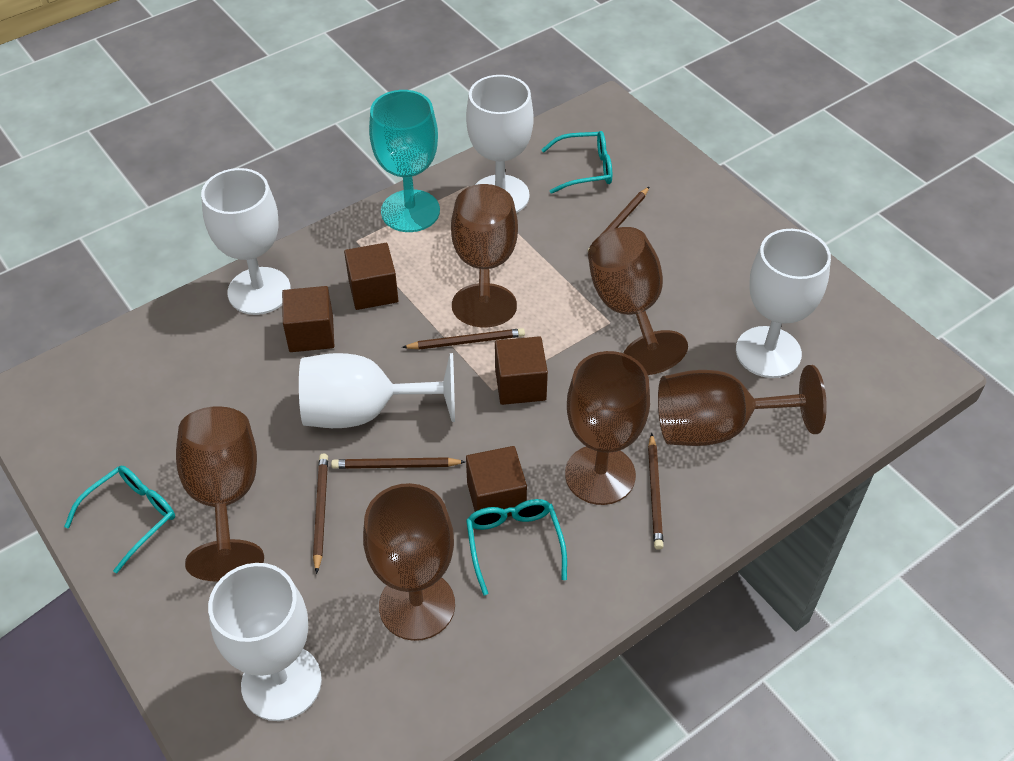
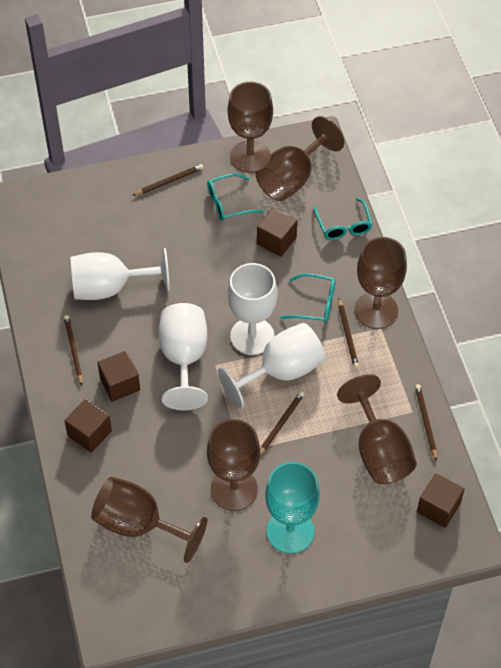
white goblet: 5 -> 4

